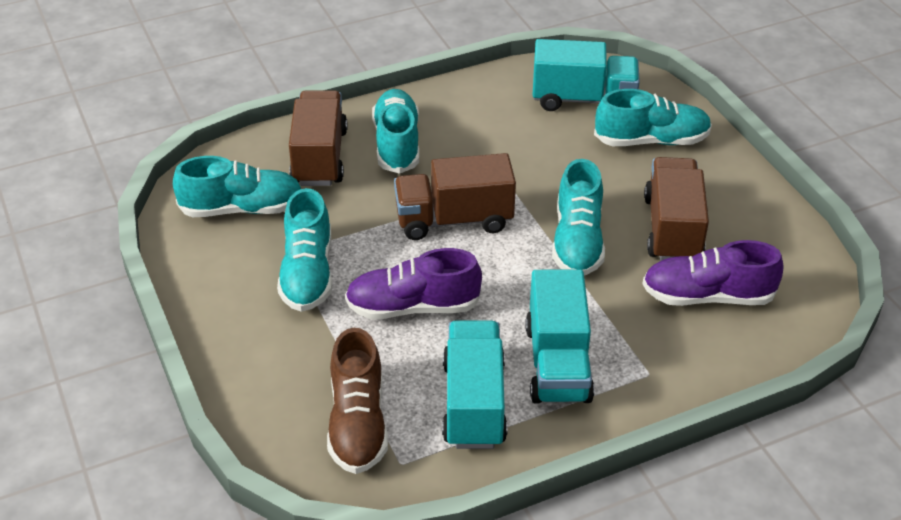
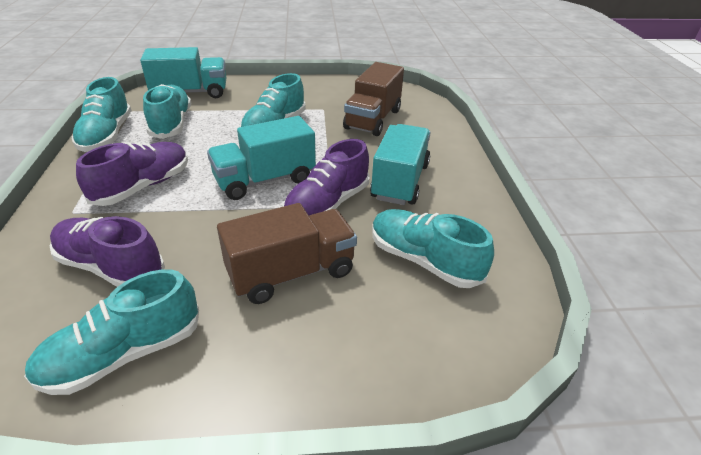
brown shoe: 1 -> 0
brown truck: 3 -> 2
purple shoe: 2 -> 3

